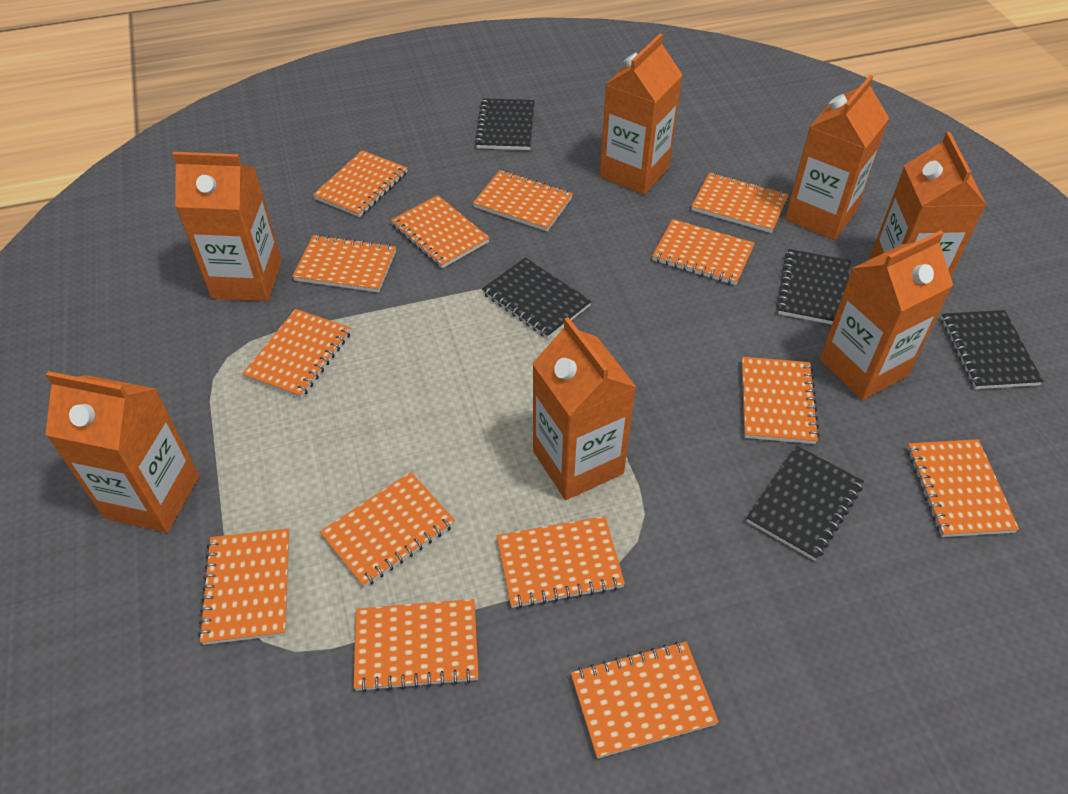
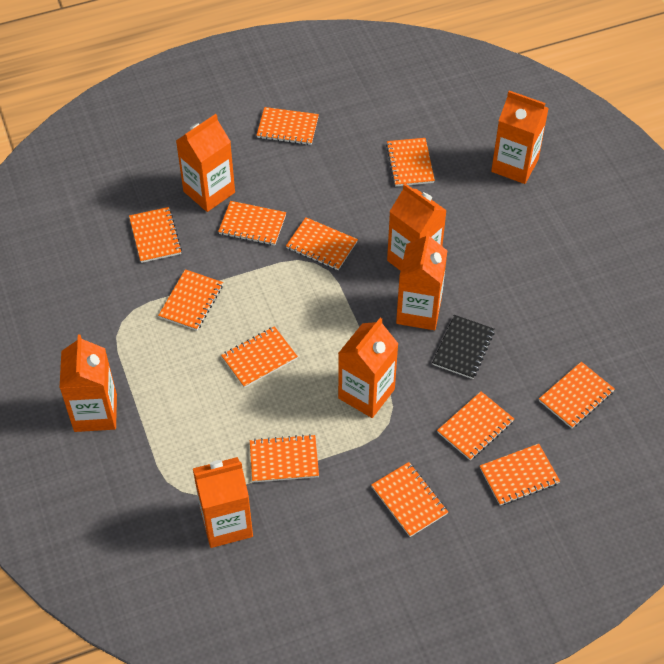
black notebook: 5 -> 1
orange notebook: 14 -> 12

